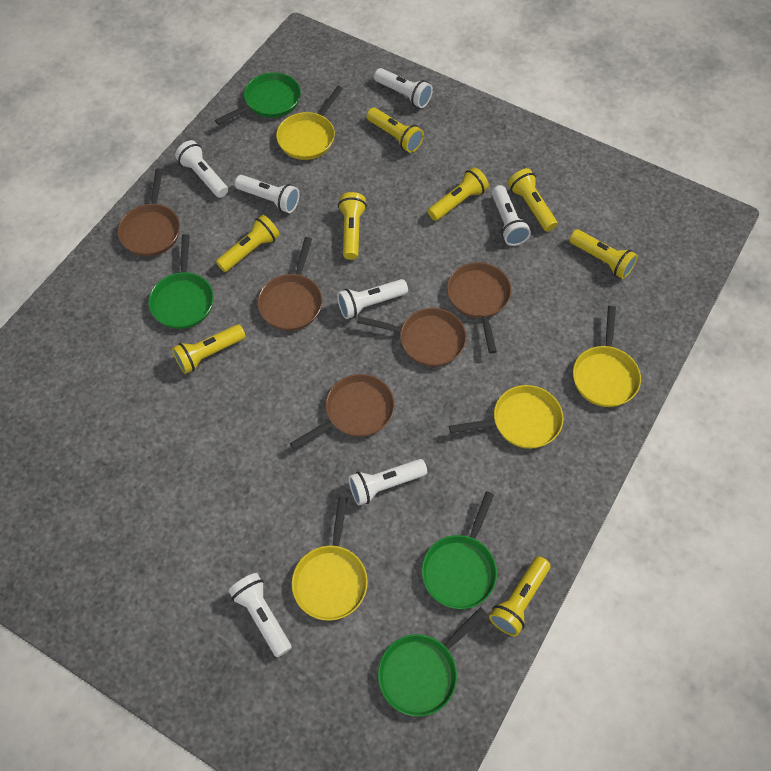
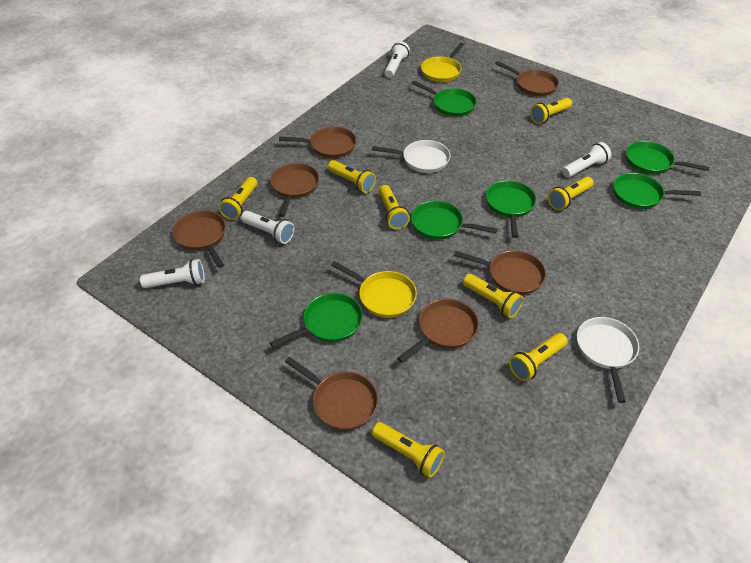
brown pan: 5 -> 7
green pan: 4 -> 6
white flashlight: 7 -> 4
white pan: 0 -> 2
yellow pan: 4 -> 2

